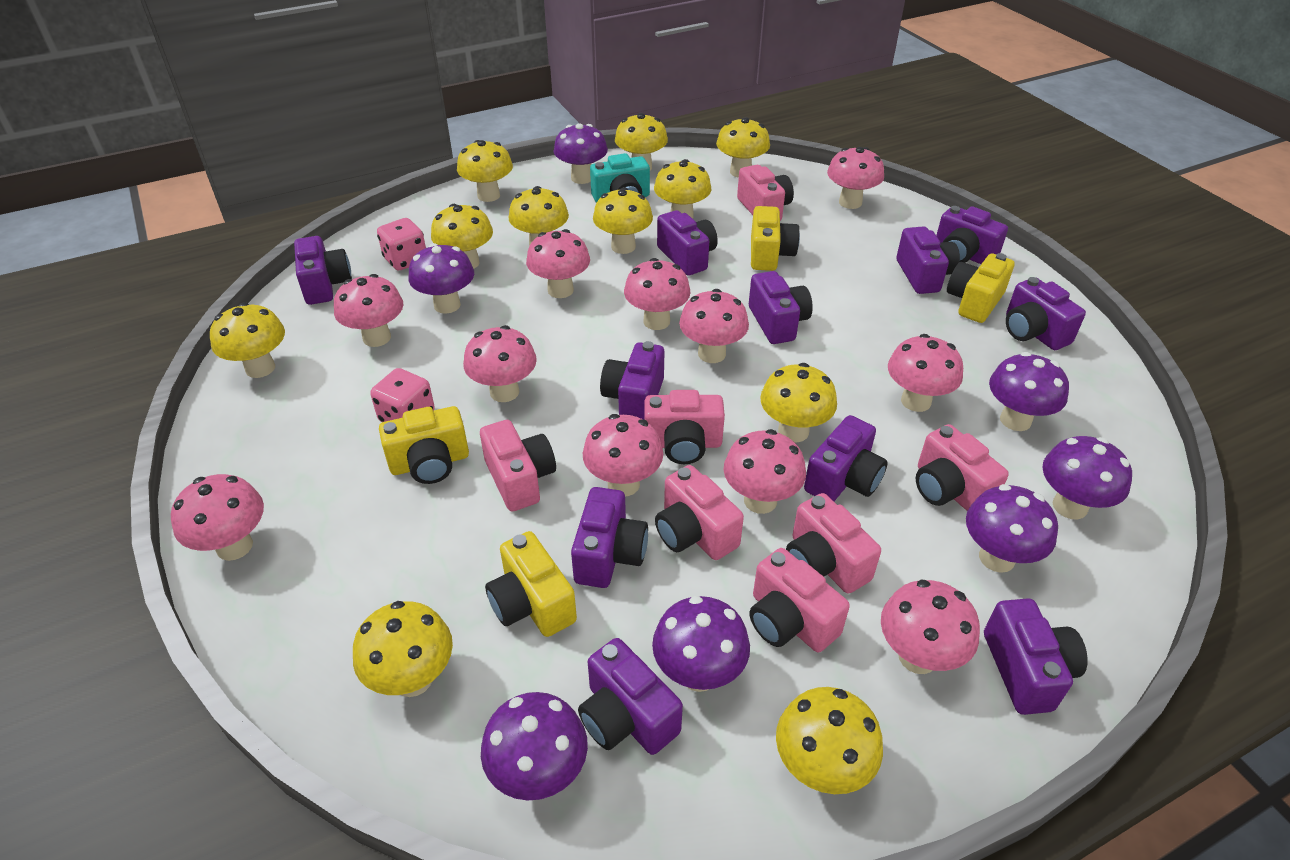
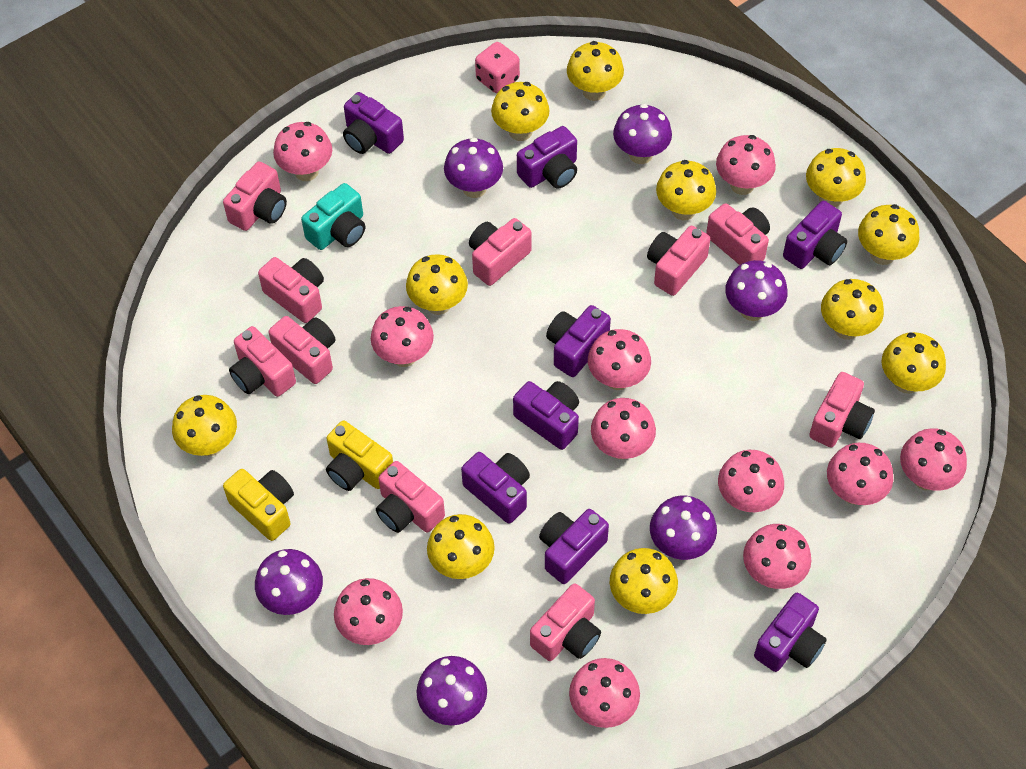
pink camera: 7 -> 10
pink dice: 2 -> 1
purple camera: 11 -> 8
purple mushroom: 7 -> 6
yellow camera: 4 -> 2

